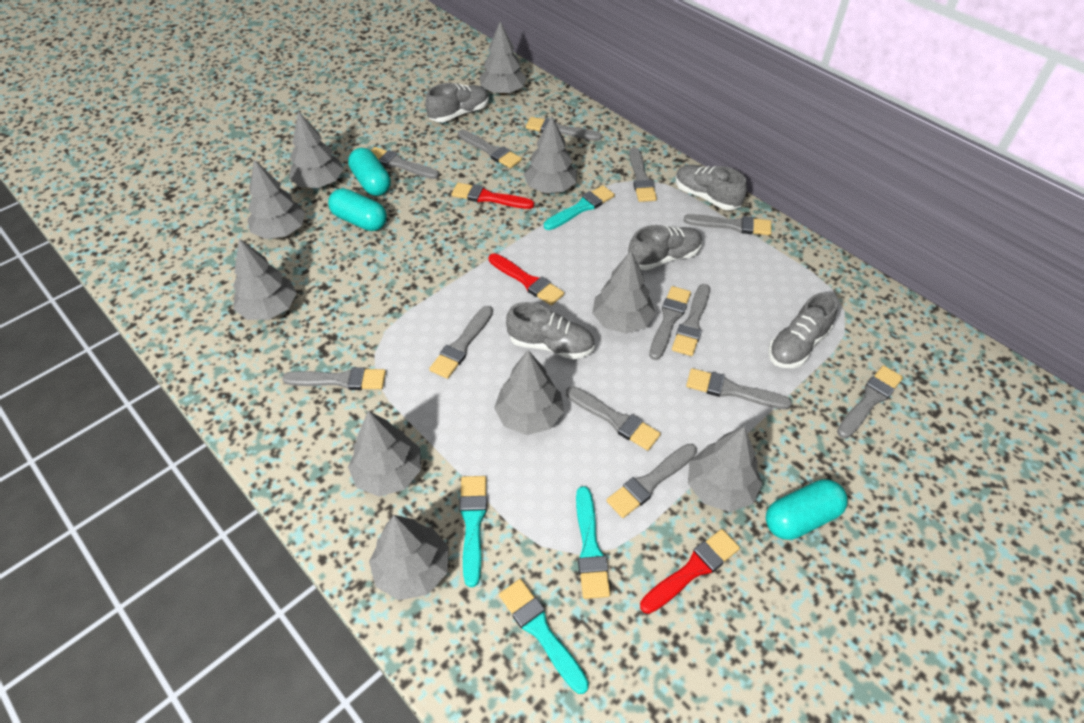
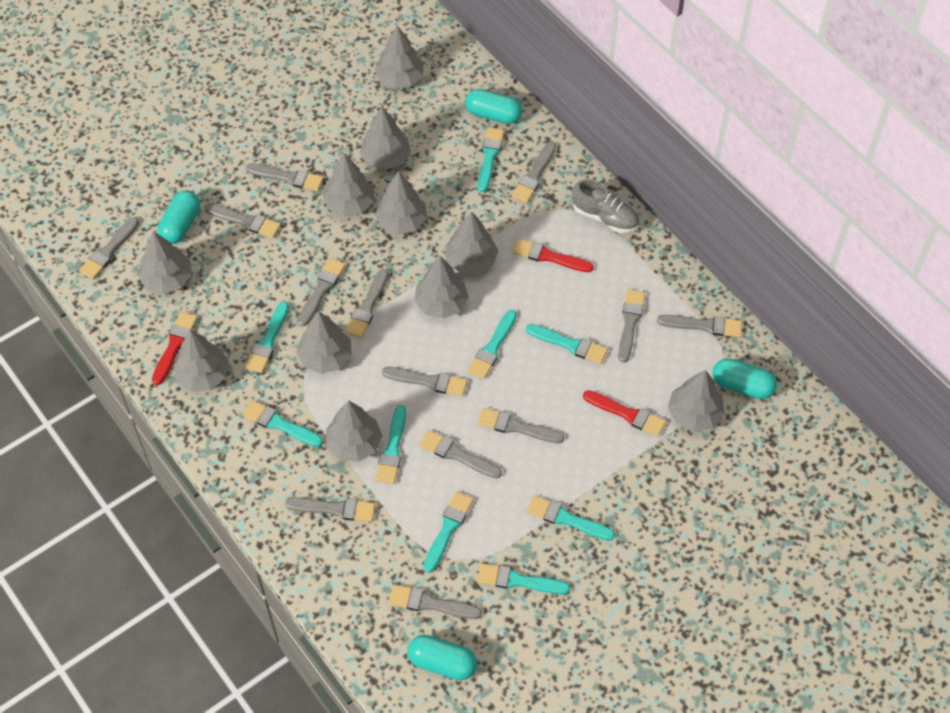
grey shoe: 5 -> 1
grey tree: 10 -> 11
turquoise brush: 4 -> 9
turquoise capsule: 3 -> 4

